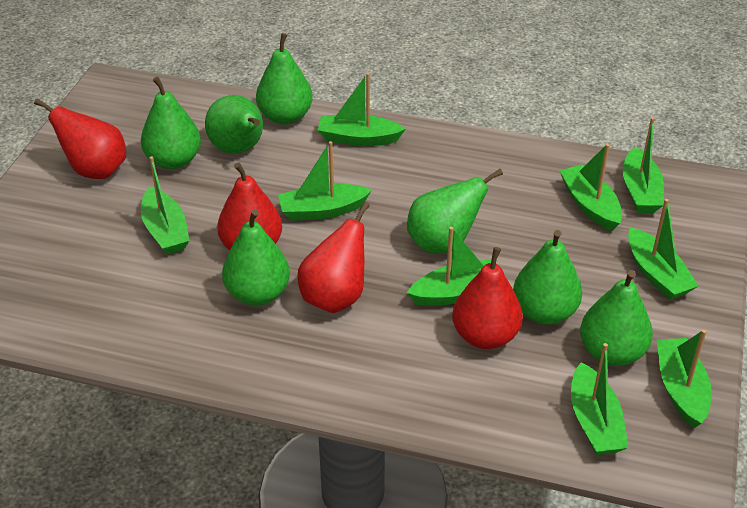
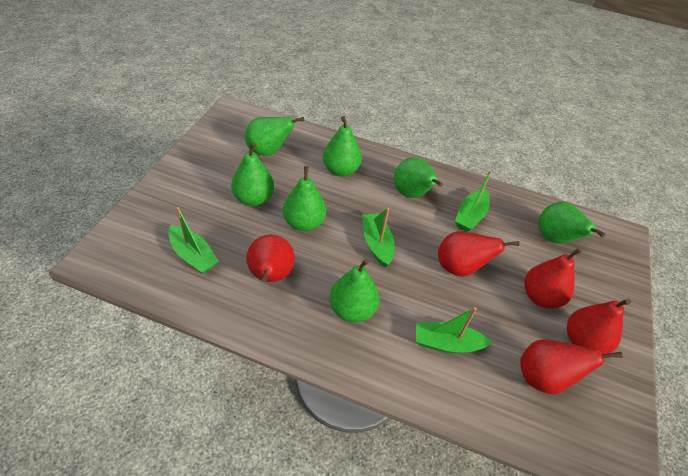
green boat: 9 -> 4
red pear: 4 -> 5

